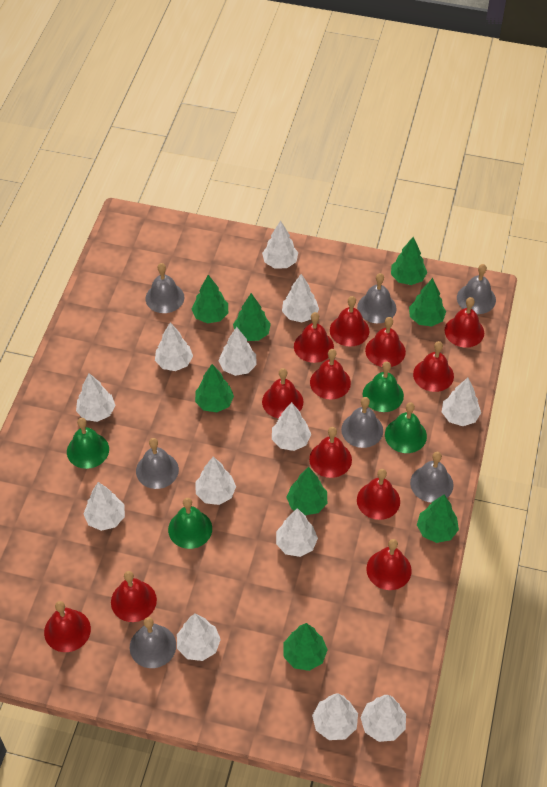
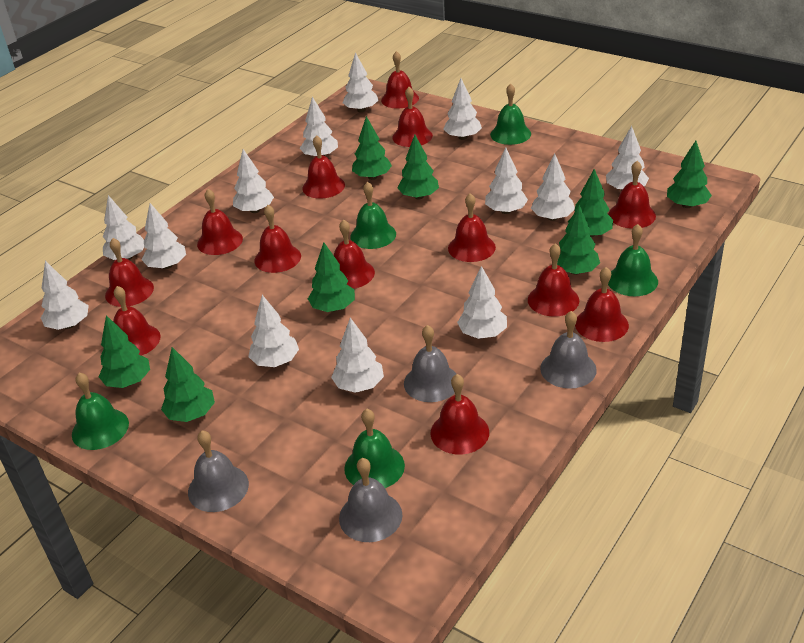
green bell: 4 -> 5
grey bell: 7 -> 4
red bell: 12 -> 13

